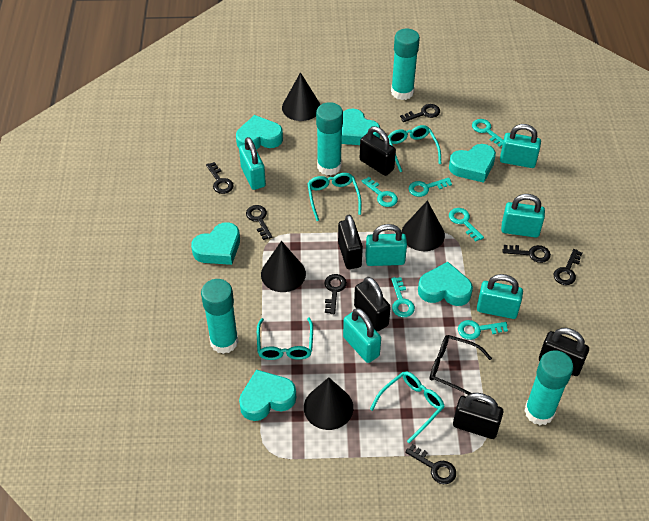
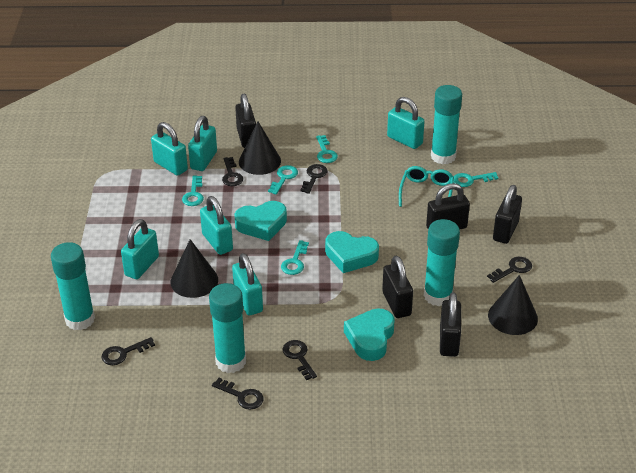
black cone: 4 -> 3
black glasses: 1 -> 0
black key: 7 -> 6
turquoise glasses: 4 -> 1
turquoise heart: 6 -> 3
turquoise key: 6 -> 5

